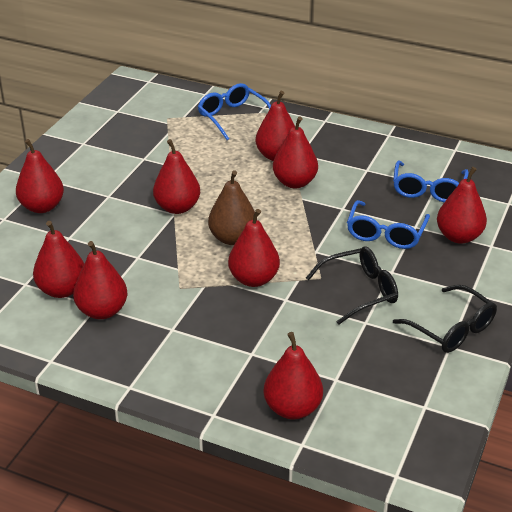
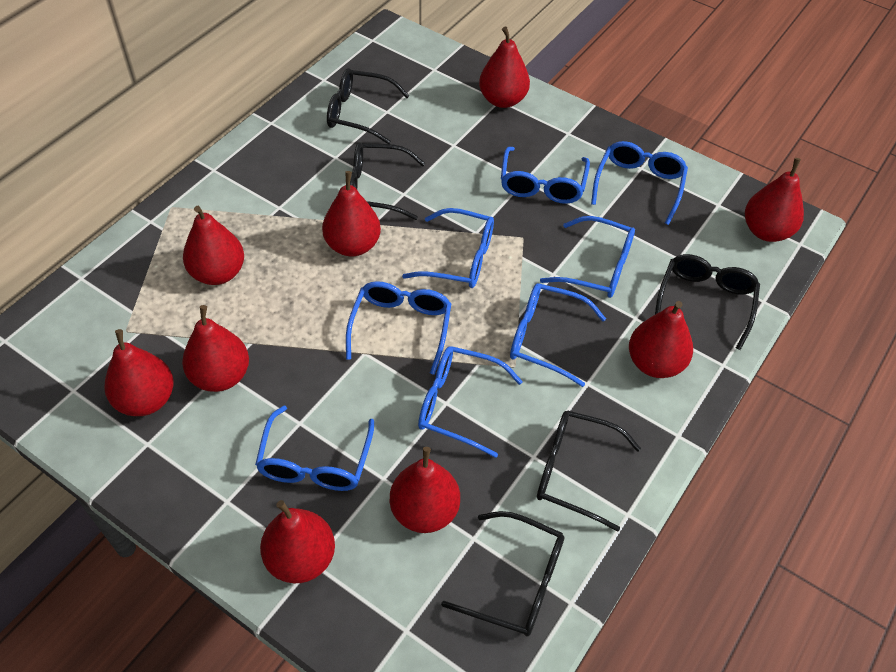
black glasses: 2 -> 5
blue glasses: 3 -> 8
brown pear: 1 -> 0

